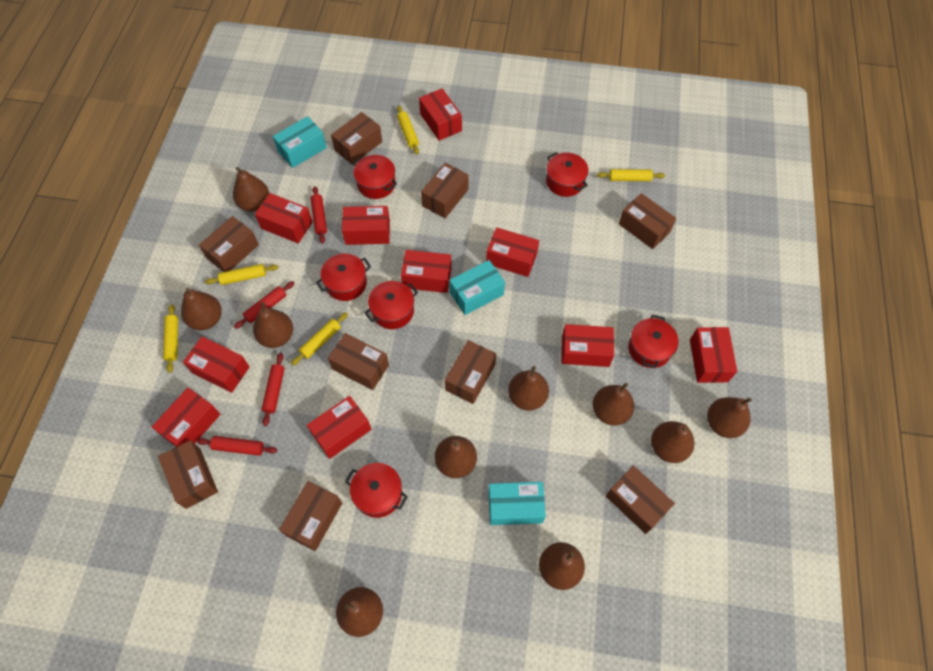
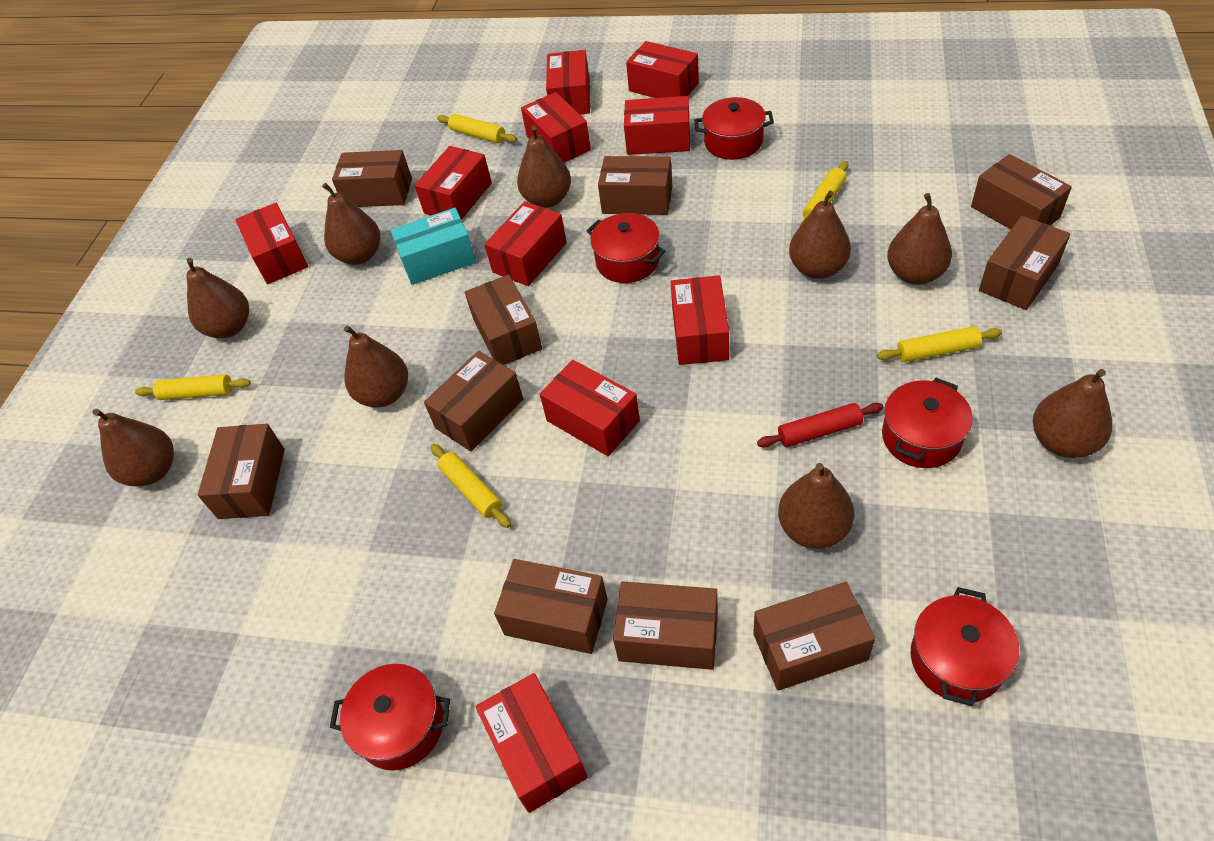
brown box: 9 -> 10
brown pear: 10 -> 9
red pot: 6 -> 5
red rolling pin: 4 -> 1
turquoise box: 3 -> 1

